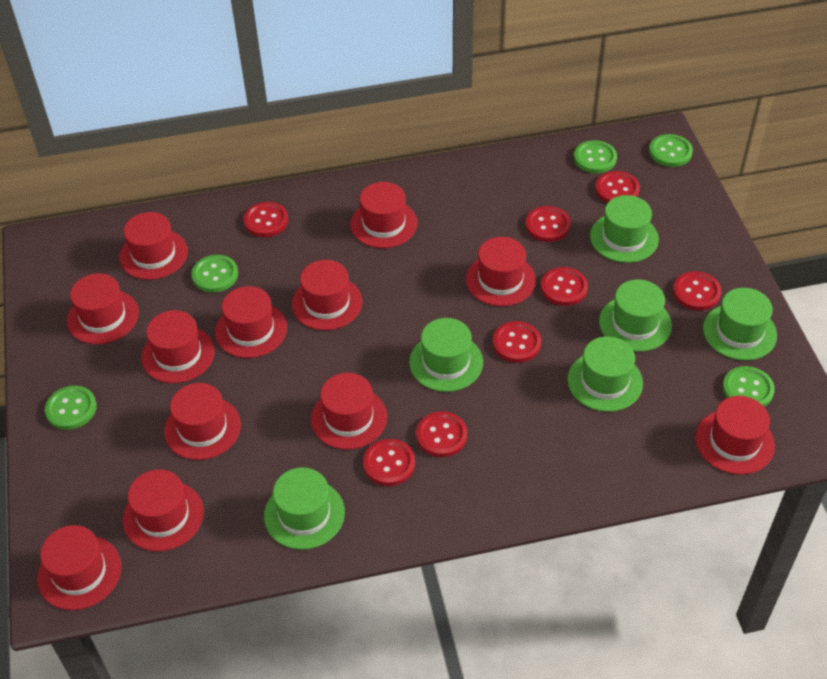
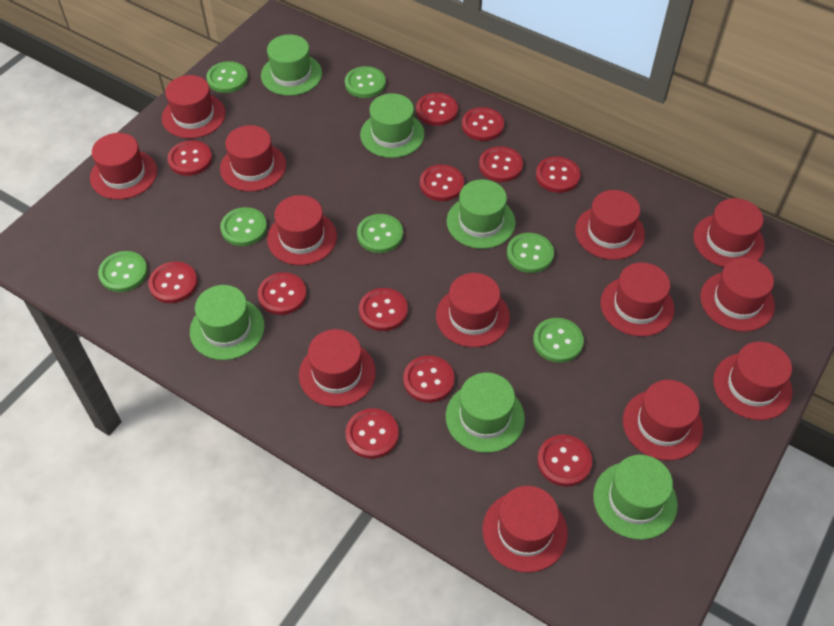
green button: 5 -> 7
red button: 8 -> 12
red hat: 12 -> 13

